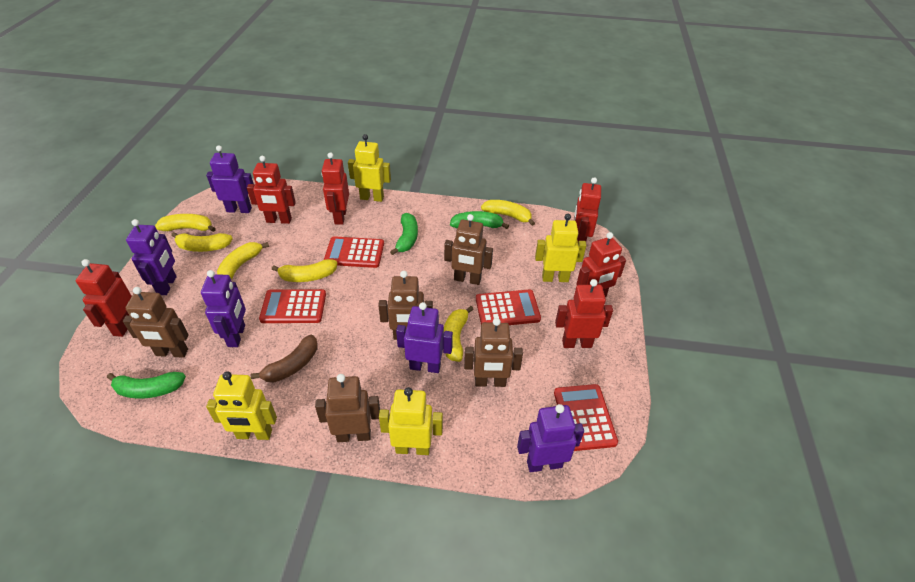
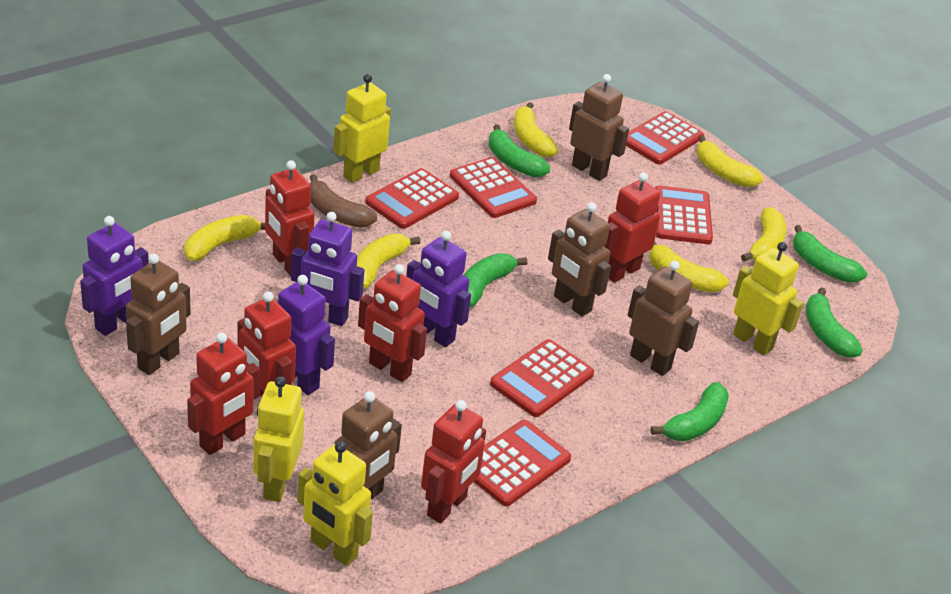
green banana: 3 -> 5
purple robot: 5 -> 4
red calculator: 4 -> 6

